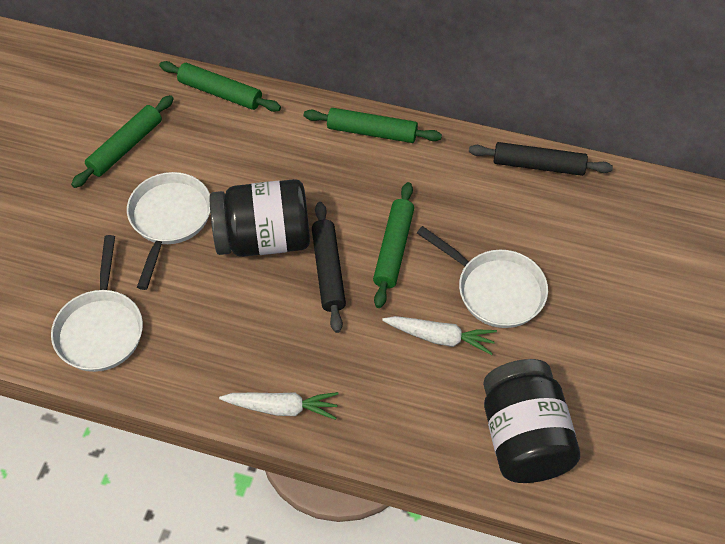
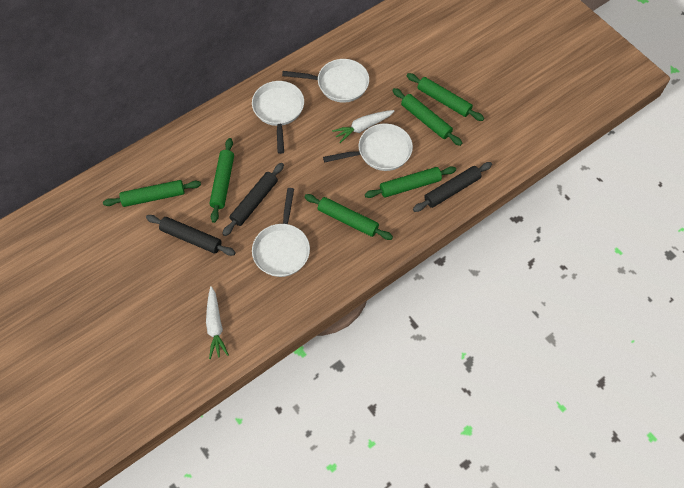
black jar: 2 -> 0
black rolling pin: 2 -> 3
green rolling pin: 4 -> 6
white pan: 3 -> 4

